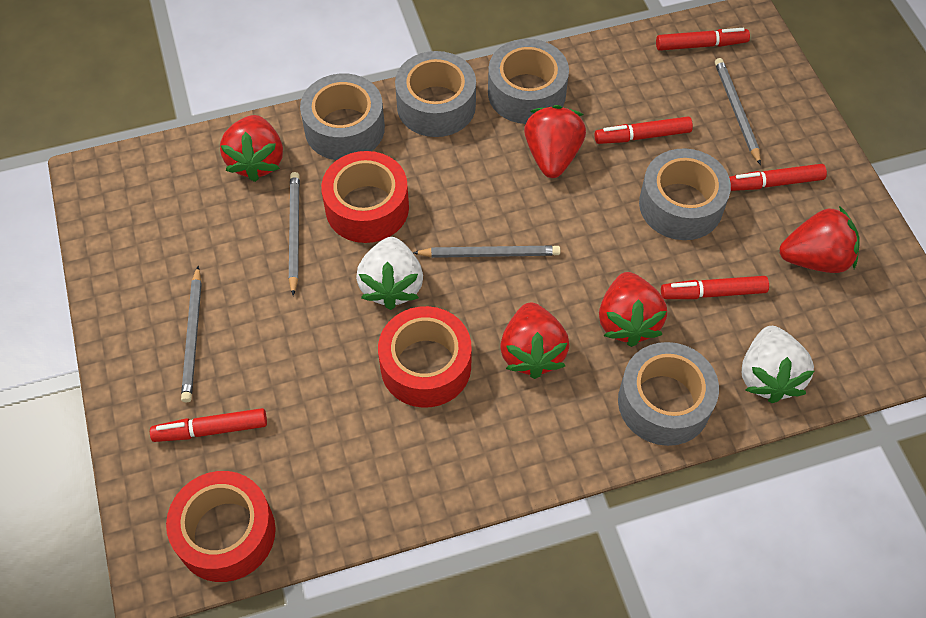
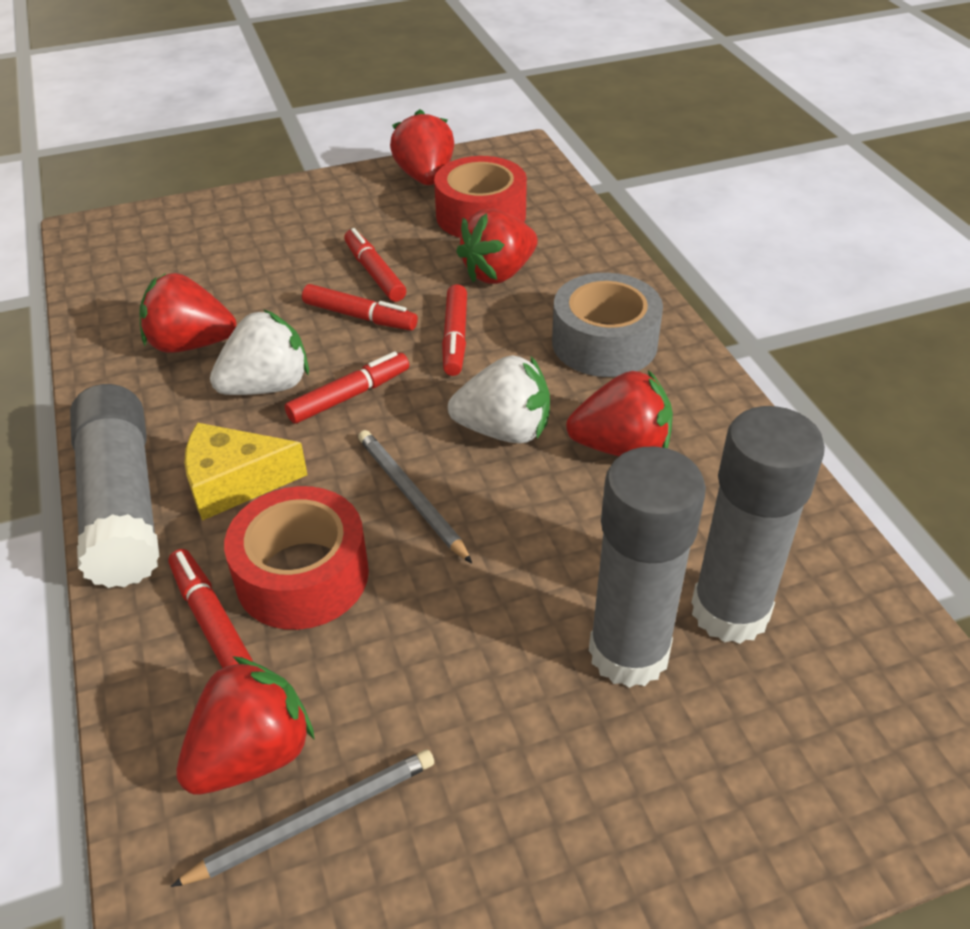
grey glue stick: 0 -> 3
grey pencil: 4 -> 2
grey tape: 5 -> 1
red tape: 3 -> 2
yellow cheese: 0 -> 1

